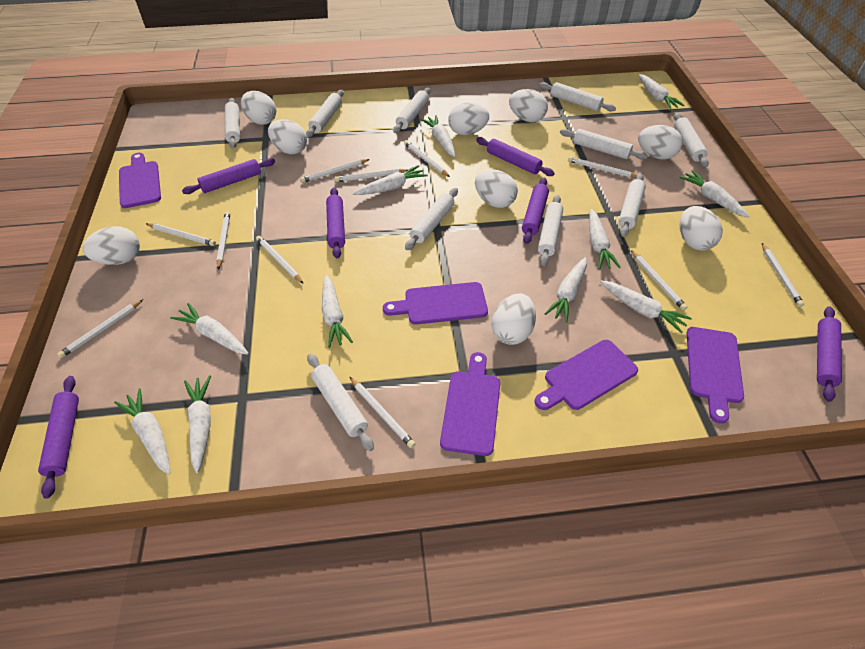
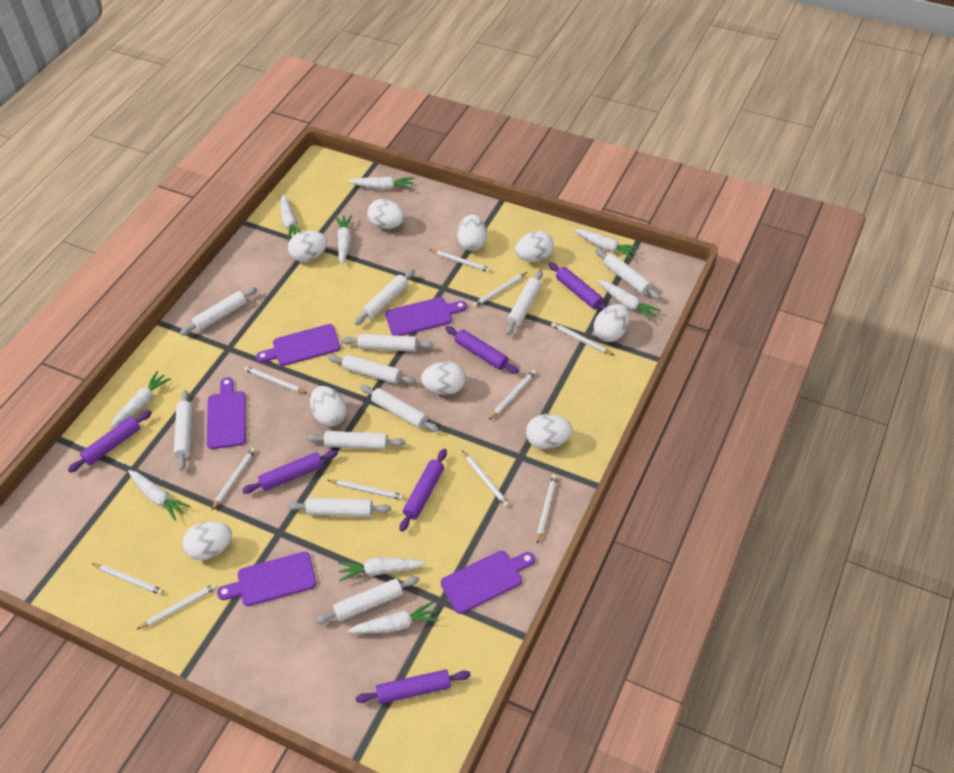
white carrot: 11 -> 9
white rolling pin: 10 -> 11

